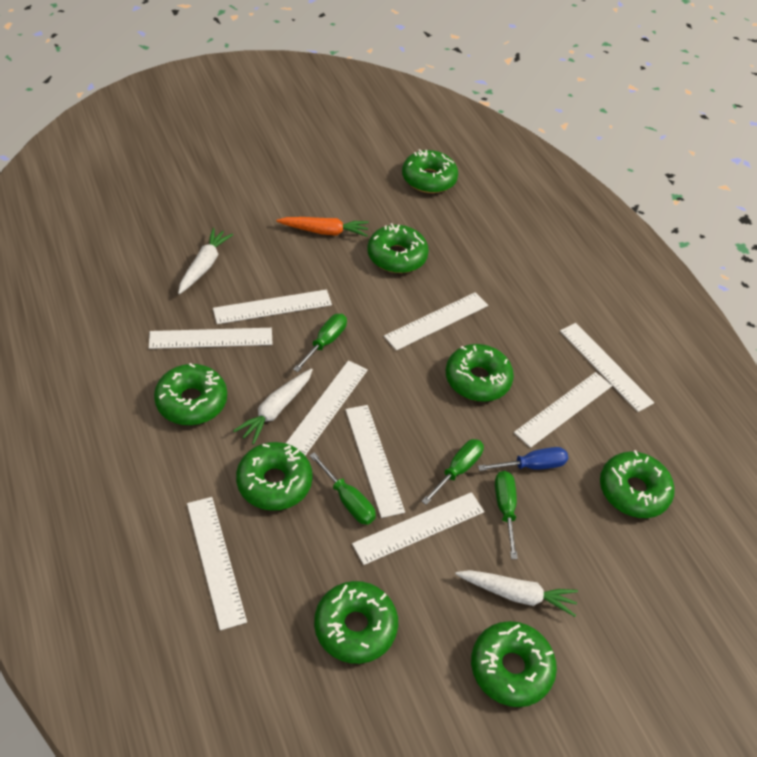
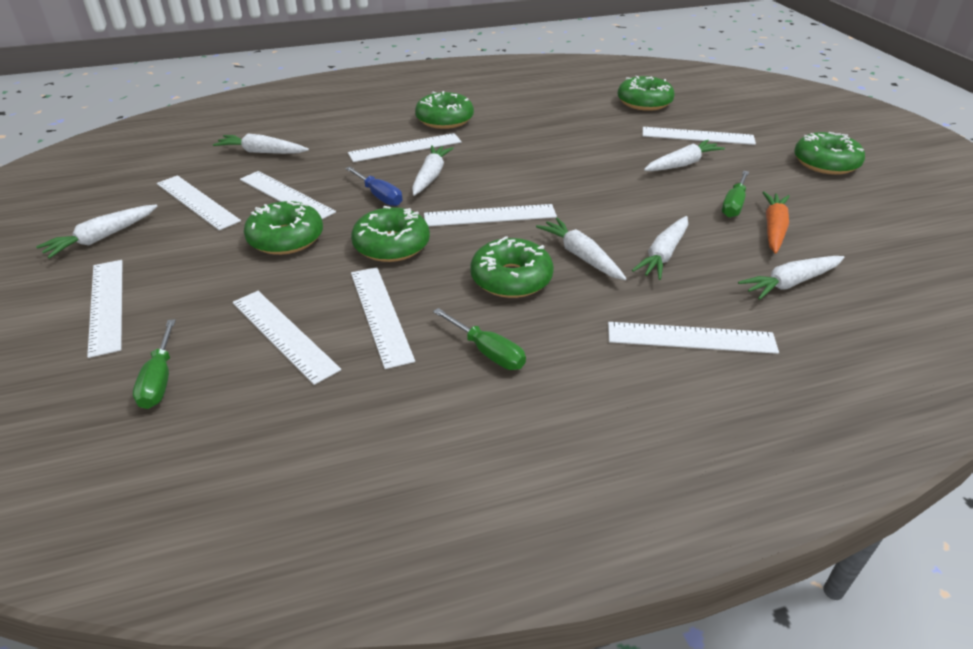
green donut: 8 -> 6
green screwdriver: 4 -> 3
white carrot: 3 -> 7

